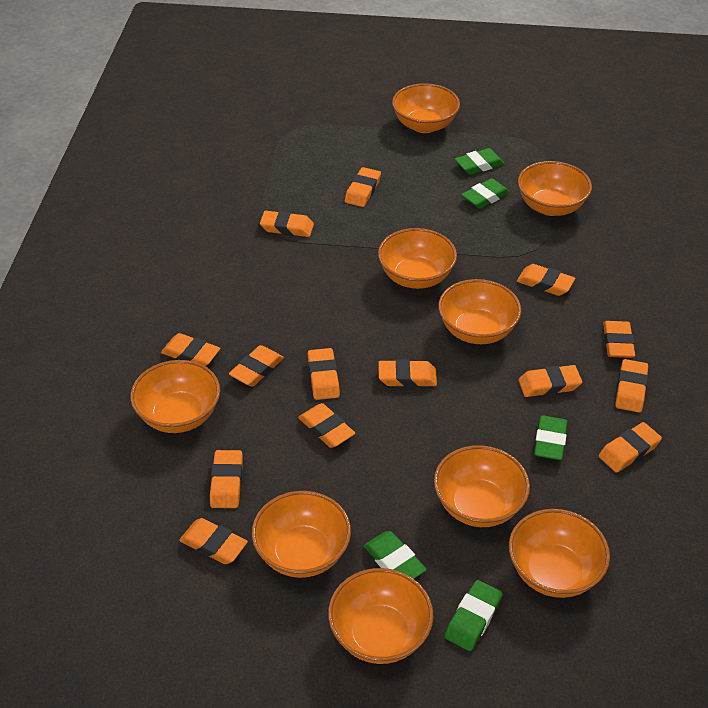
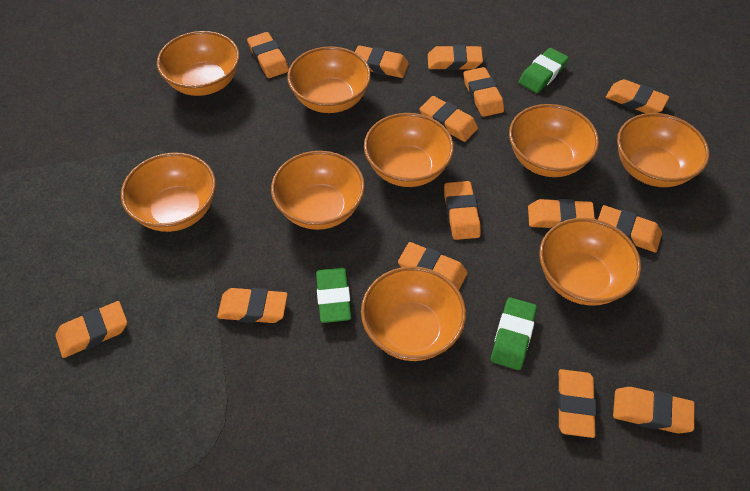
green eraser: 5 -> 3

